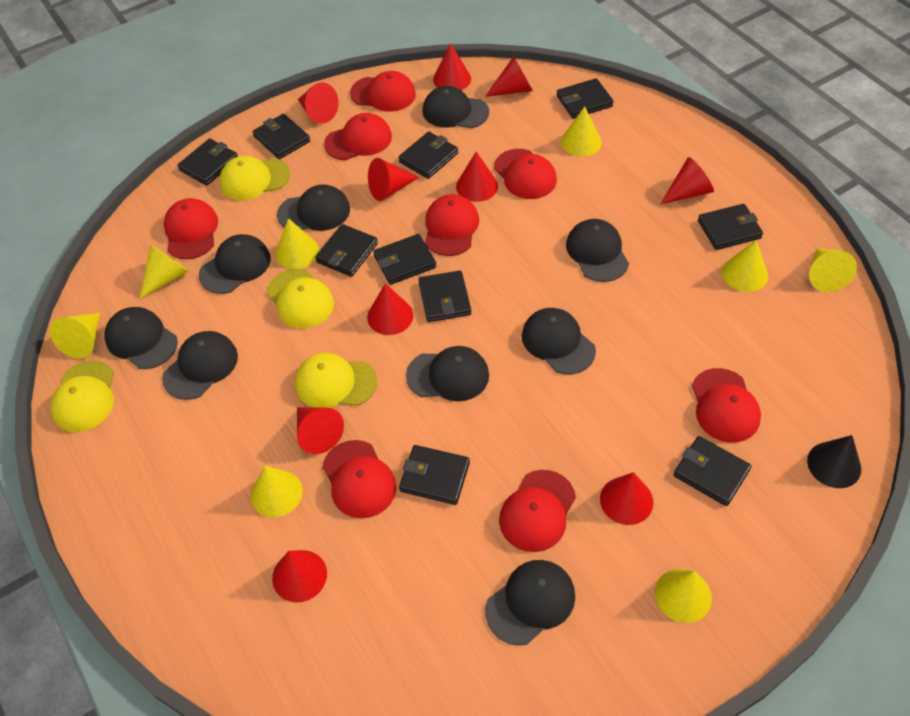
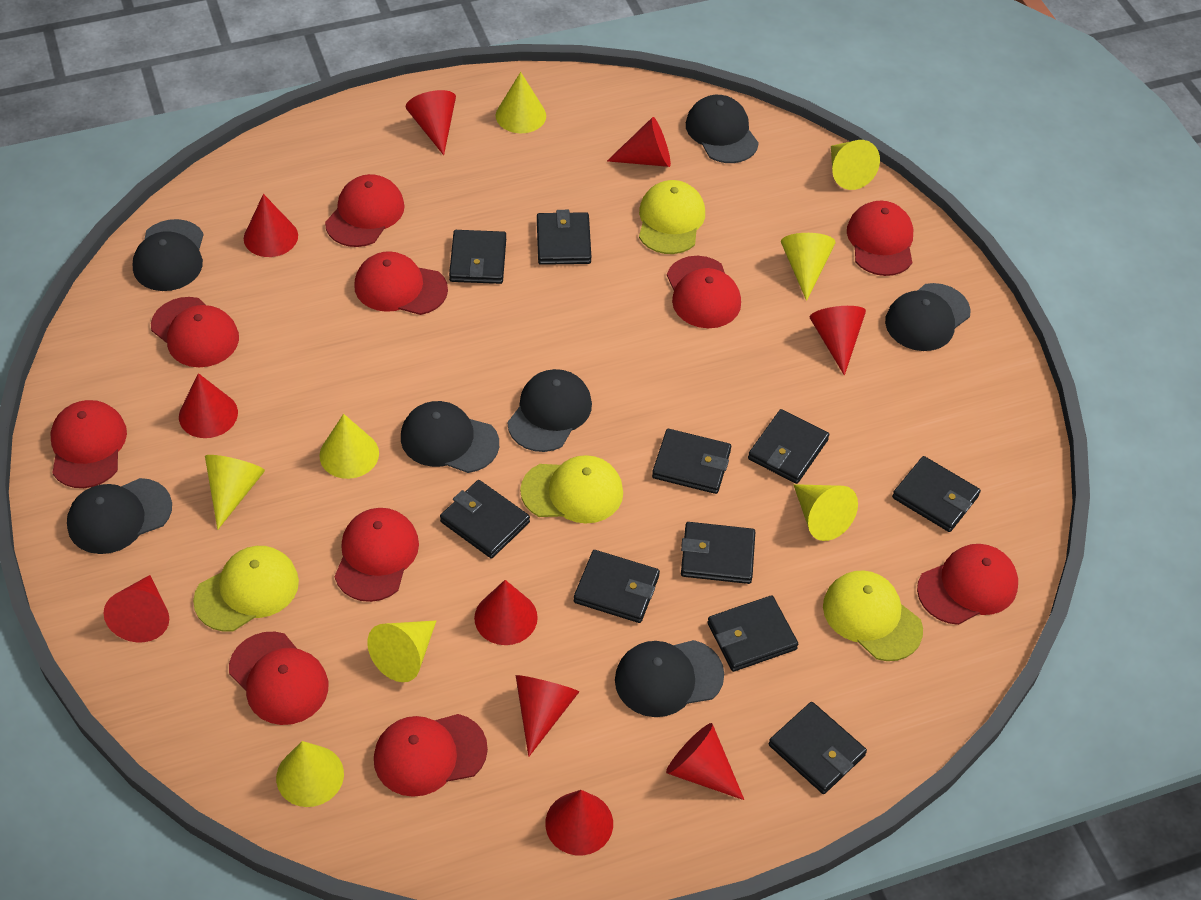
black cap: 9 -> 7
black cone: 1 -> 0
red cap: 8 -> 10

